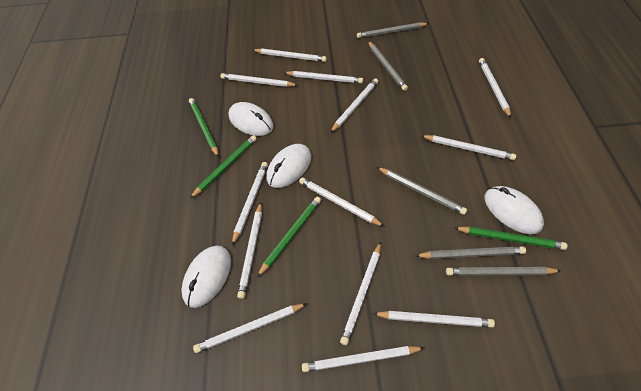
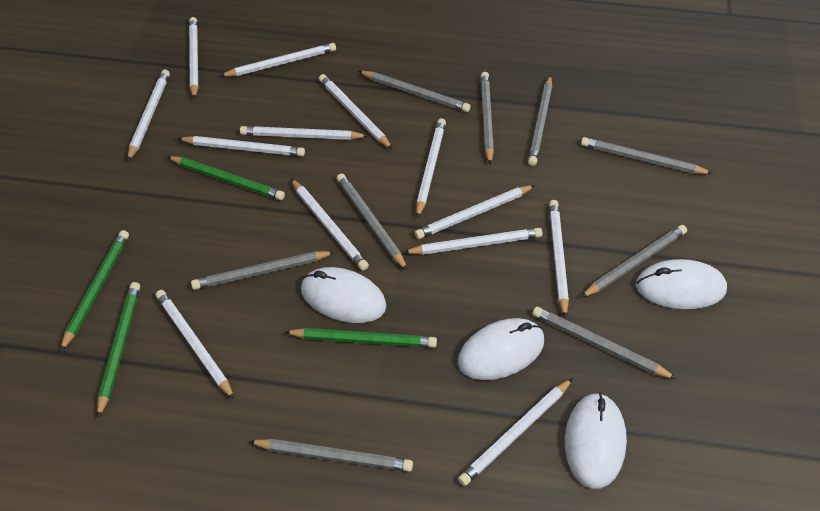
grey pencil: 5 -> 9

